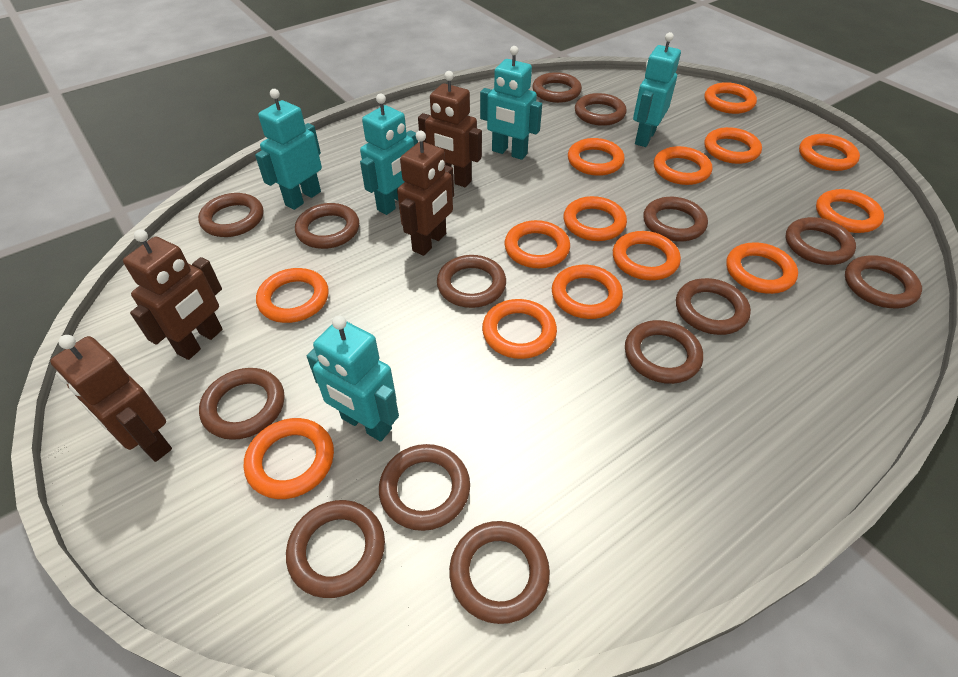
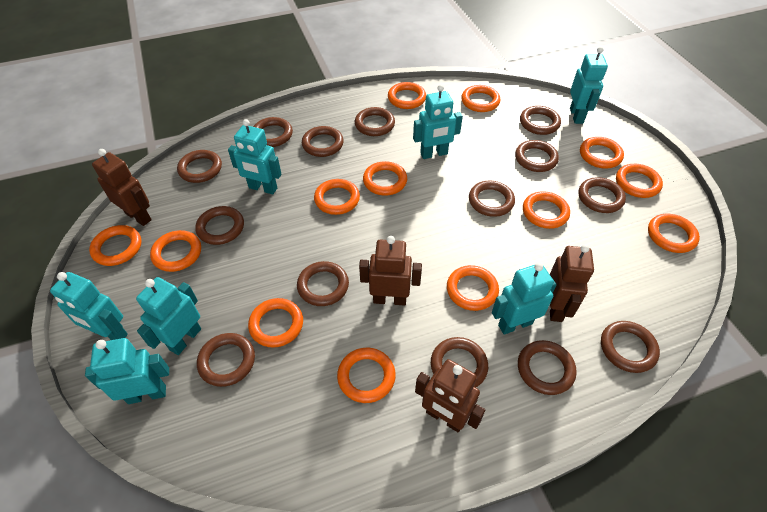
orange ring: 14 -> 13
turquoise robot: 5 -> 7

